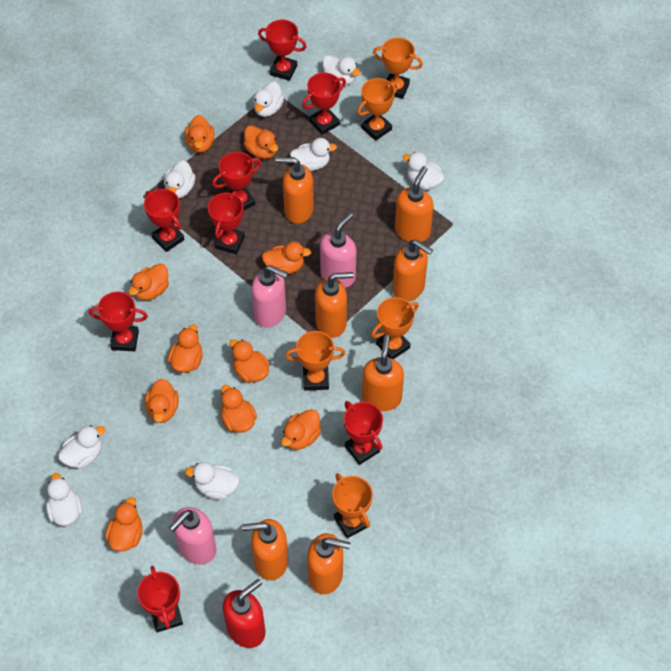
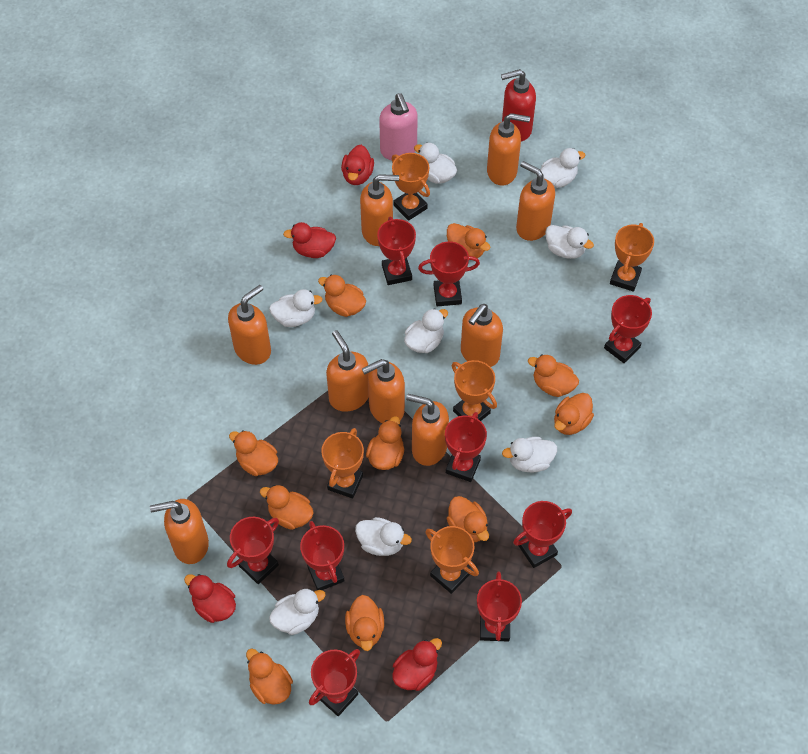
orange soap dispenser: 7 -> 9
pink soap dispenser: 3 -> 1
red duck: 0 -> 4
red trophy: 8 -> 9

